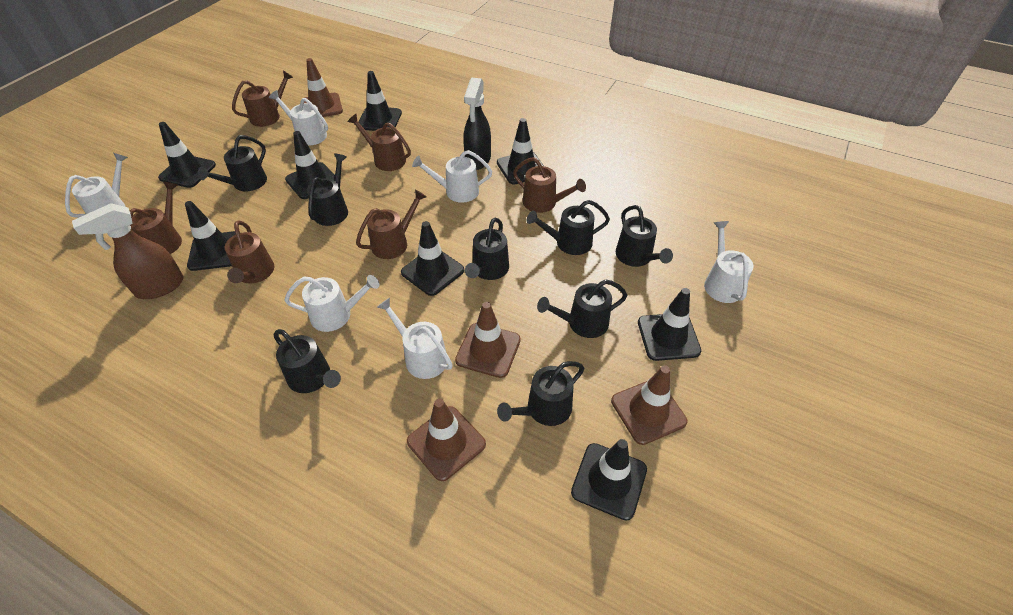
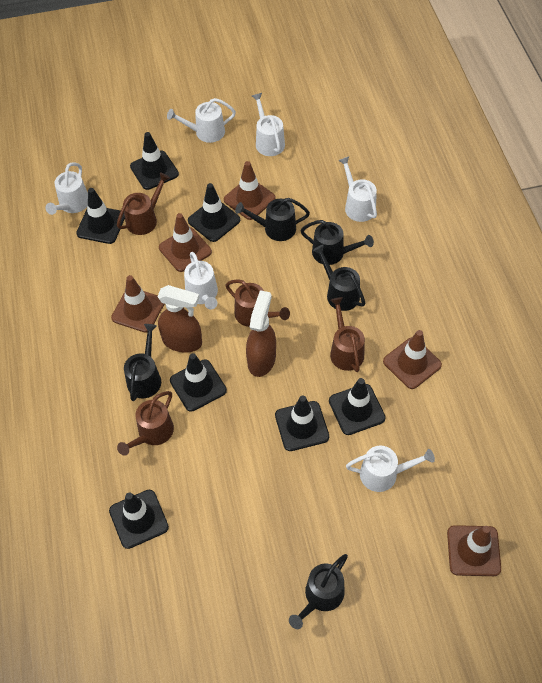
black spray bottle: 1 -> 0
black traffic cone: 8 -> 7
black watering can: 8 -> 5
brown spray bottle: 1 -> 2
brown traffic cone: 4 -> 5
brown watering can: 6 -> 4

